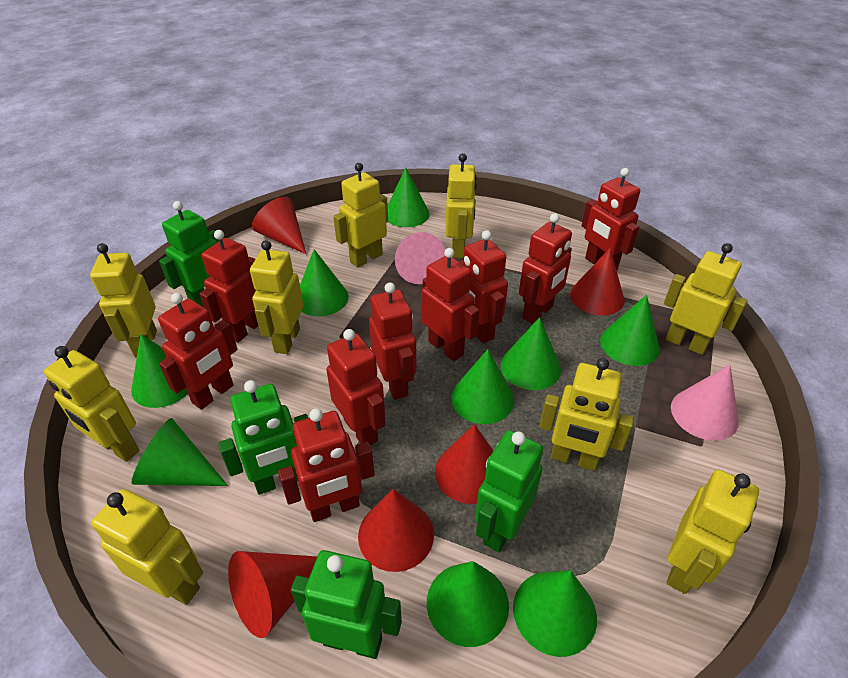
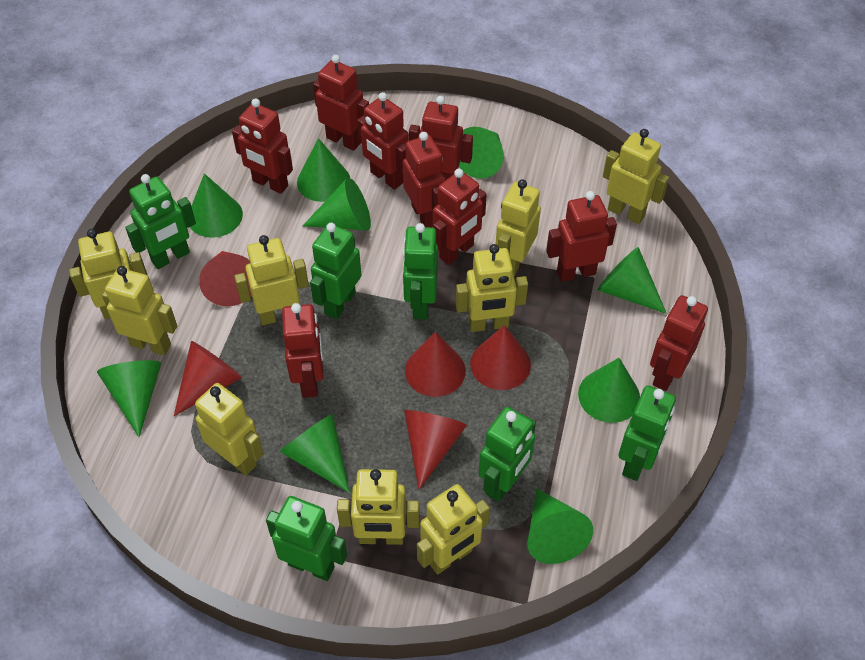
green robot: 4 -> 6
pink cone: 2 -> 0

